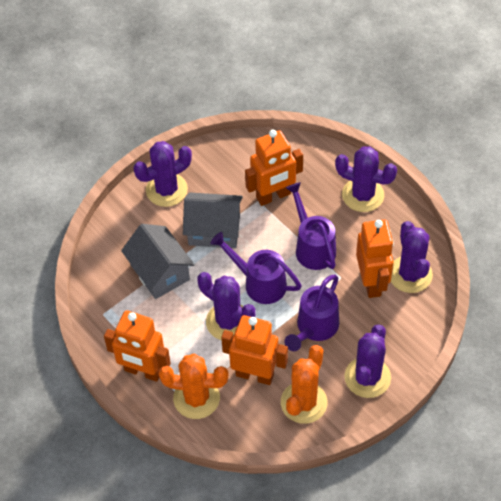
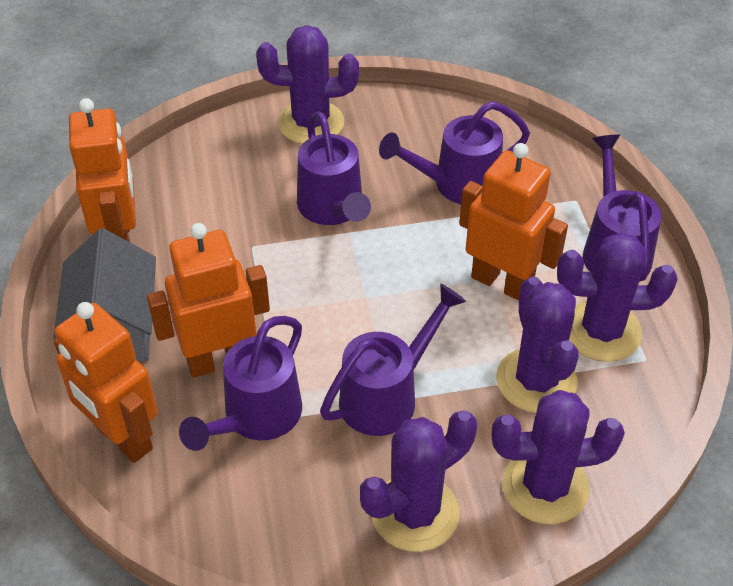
grey house: 2 -> 1
orange cactus: 2 -> 0
purple watering can: 3 -> 5

